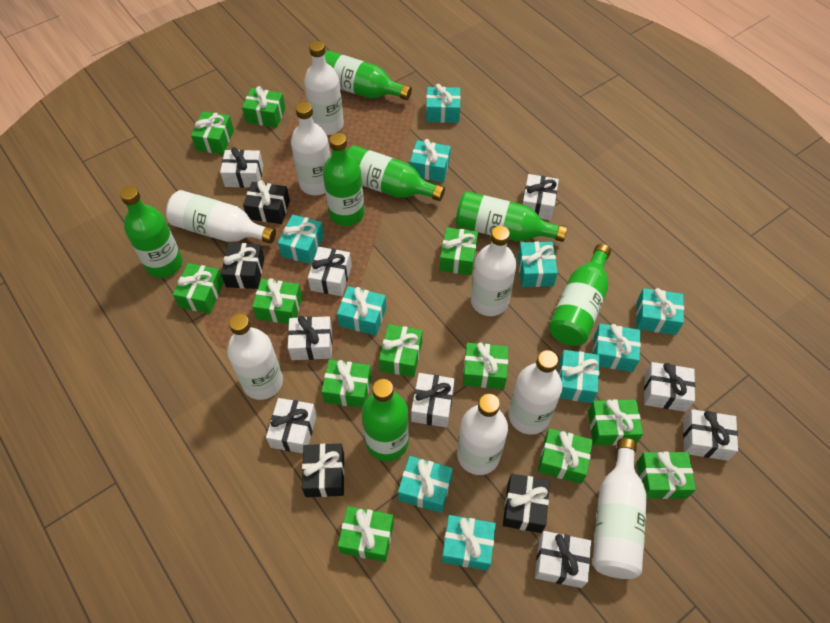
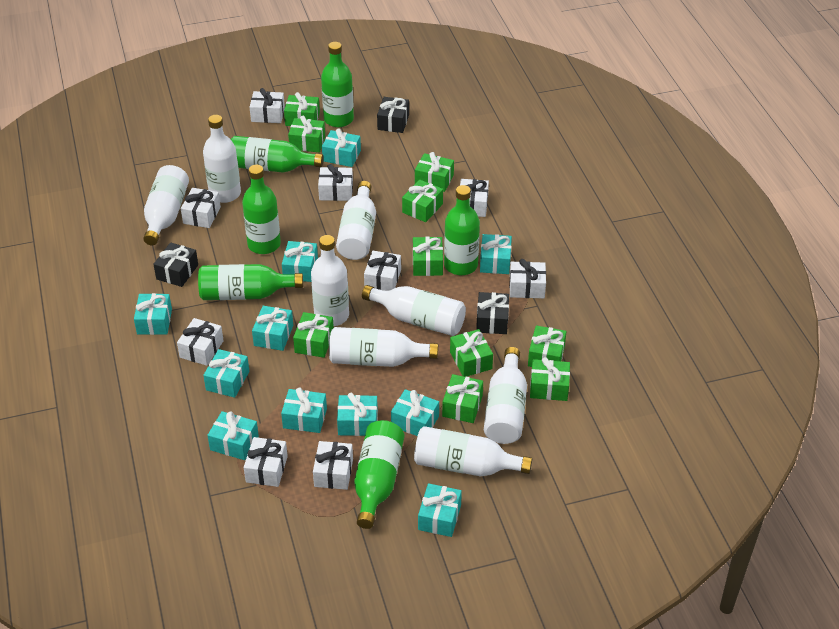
black gift: 4 -> 3
green bottle: 7 -> 6
green gift: 12 -> 10
turquoise gift: 10 -> 11

